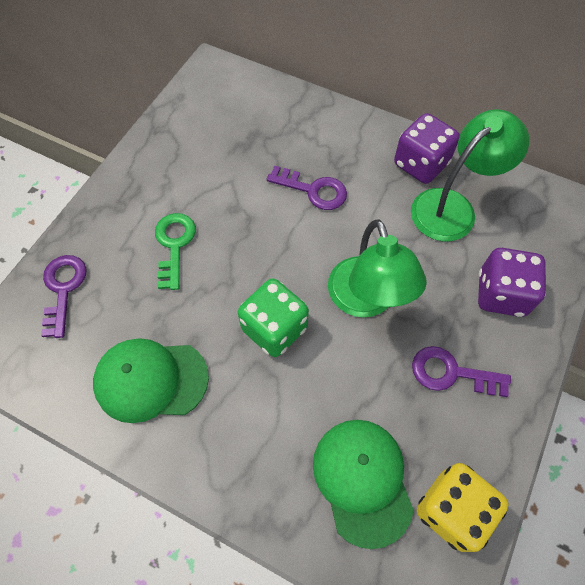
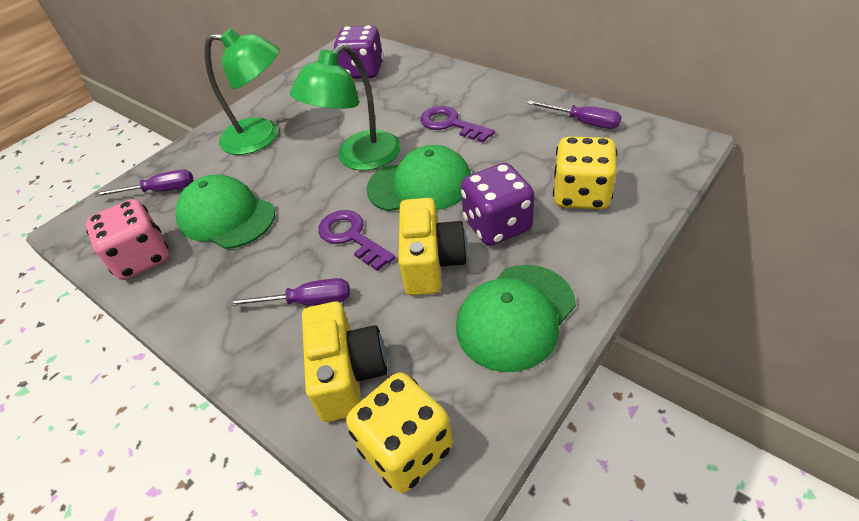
green cap: 2 -> 3
green dice: 1 -> 0
green key: 1 -> 0
pink dice: 0 -> 1
purple key: 3 -> 2
purple screwdriver: 0 -> 3
yellow camera: 0 -> 2
yellow dice: 1 -> 2

